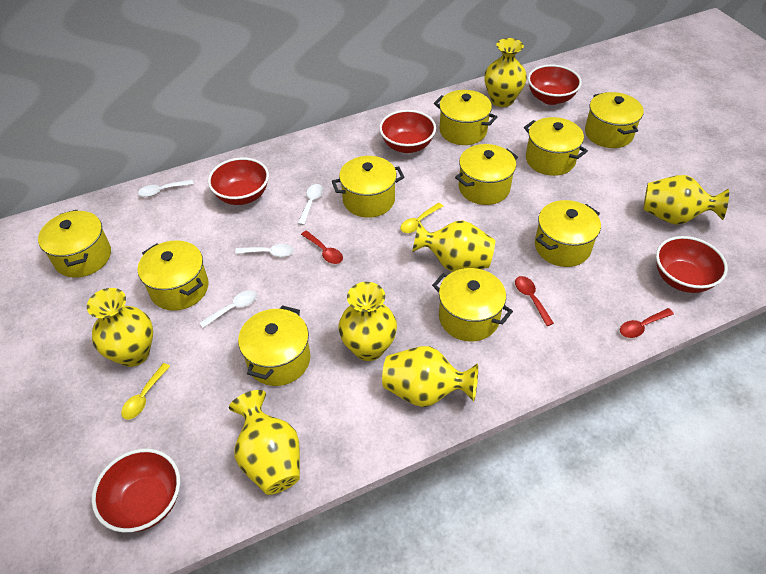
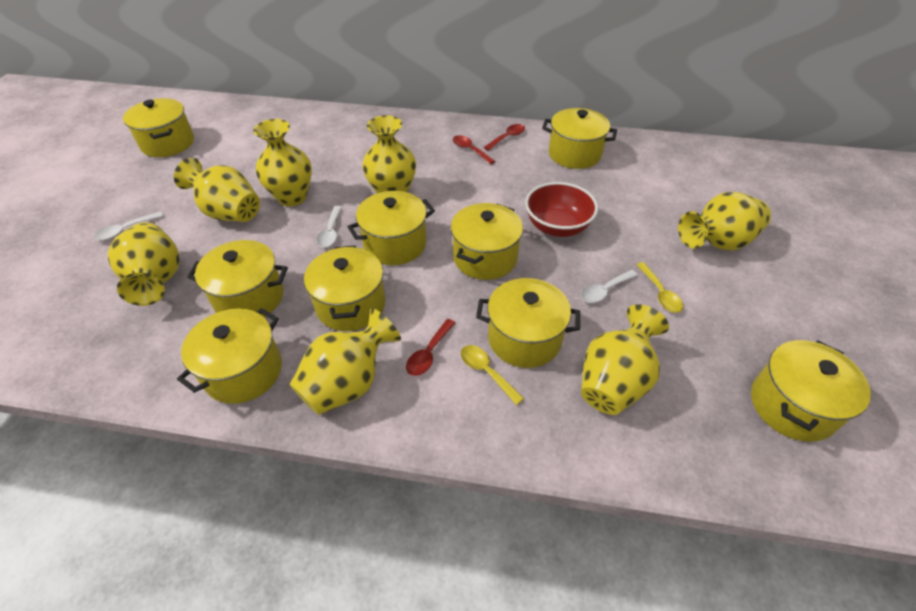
red bowl: 5 -> 1
white spoon: 4 -> 3
yellow pot: 10 -> 9

